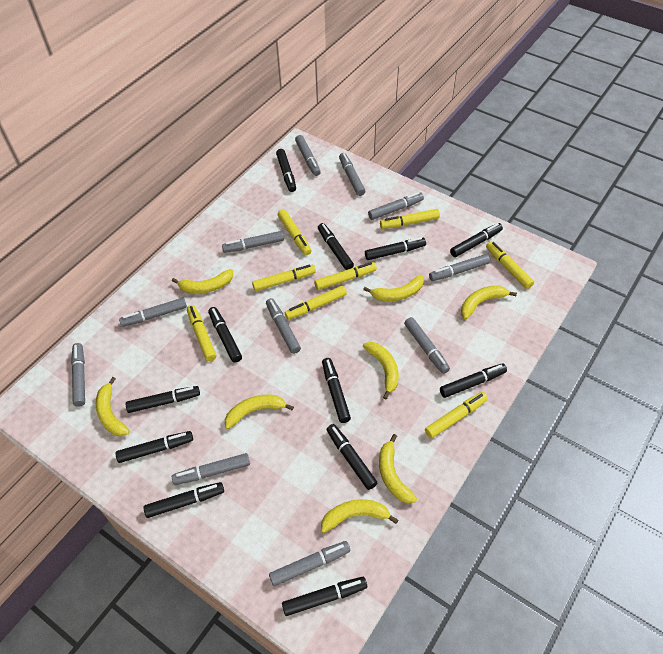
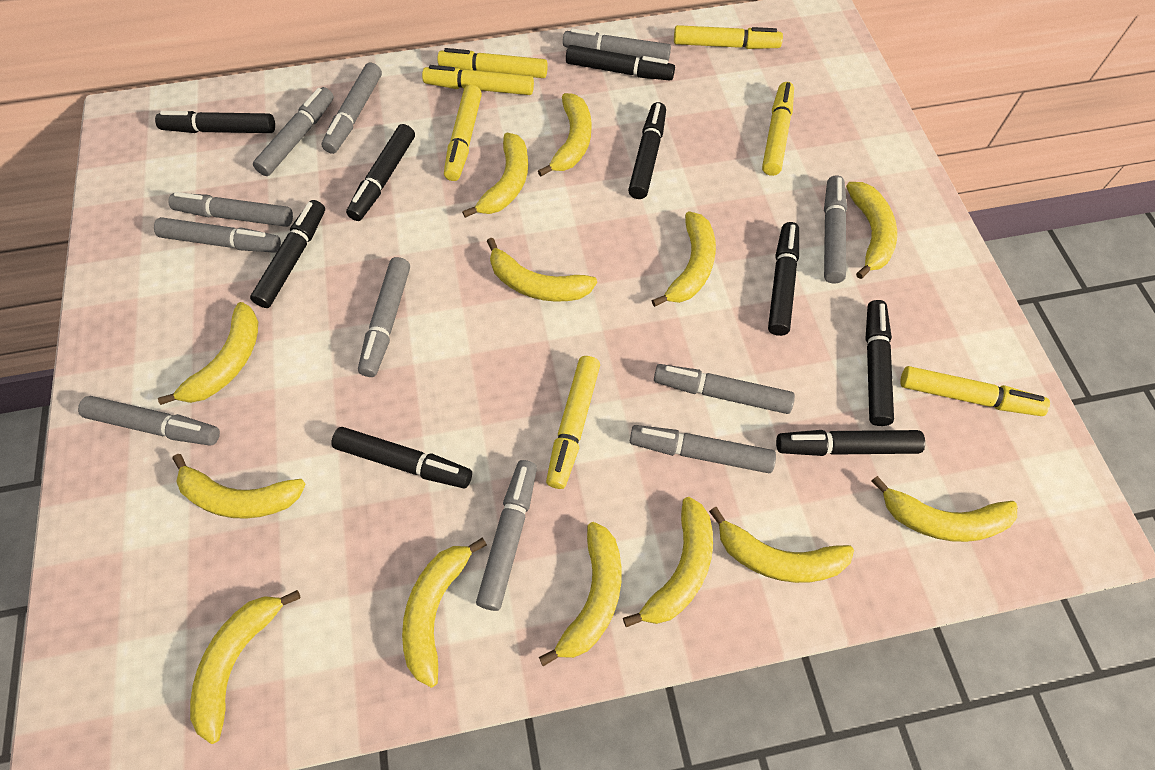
black marker: 12 -> 9
yellow banana: 8 -> 13
yellow marker: 8 -> 7

